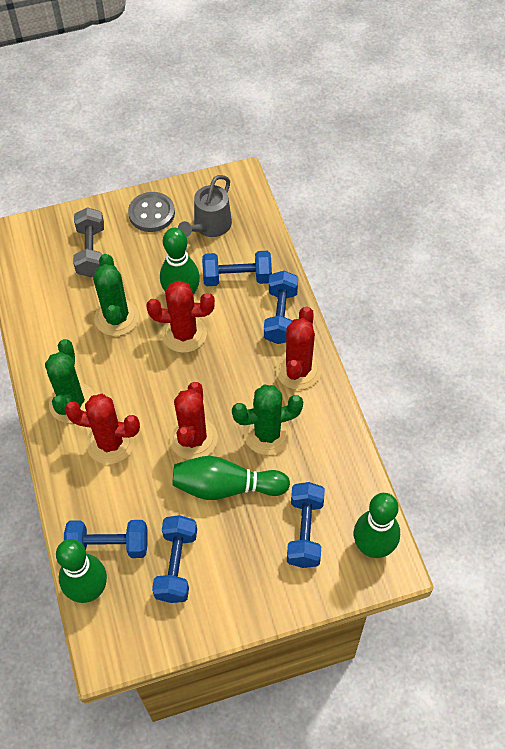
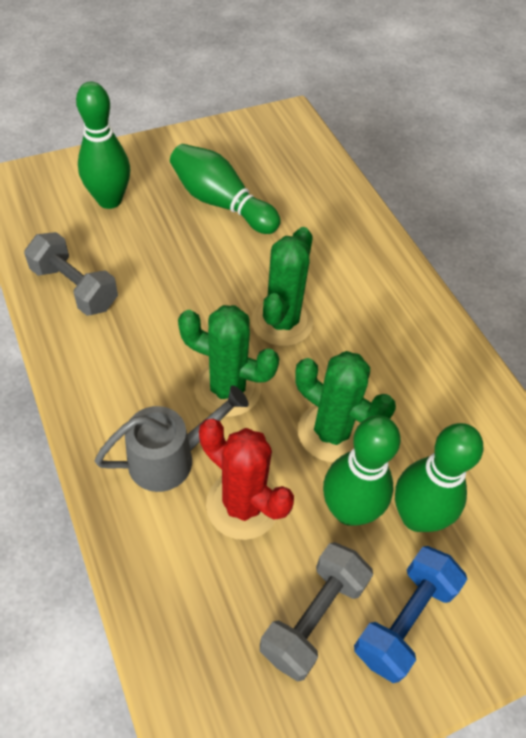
blue dumbbell: 5 -> 1
grey button: 1 -> 0
grey dumbbell: 1 -> 2
red cactus: 4 -> 1

